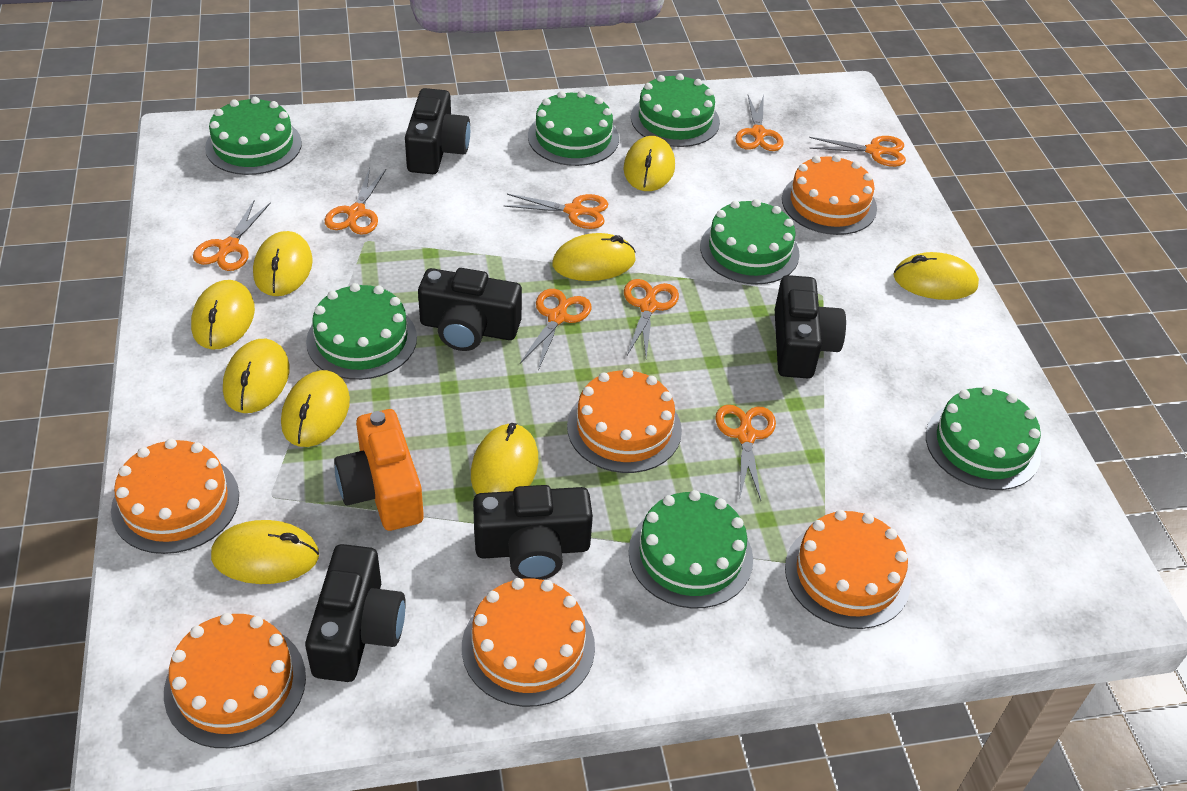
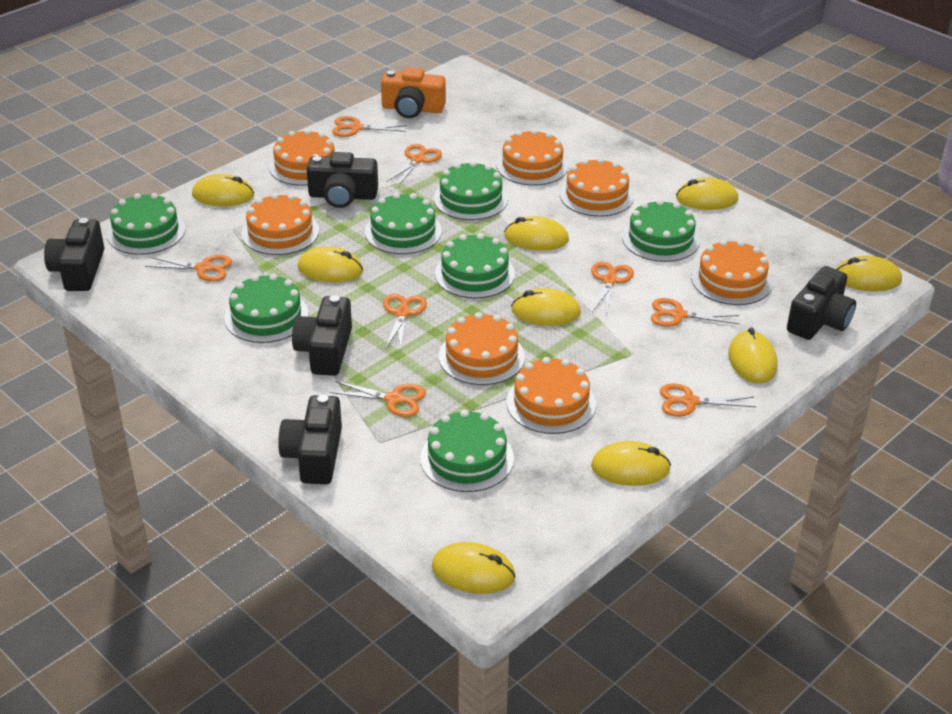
orange cake: 6 -> 7

